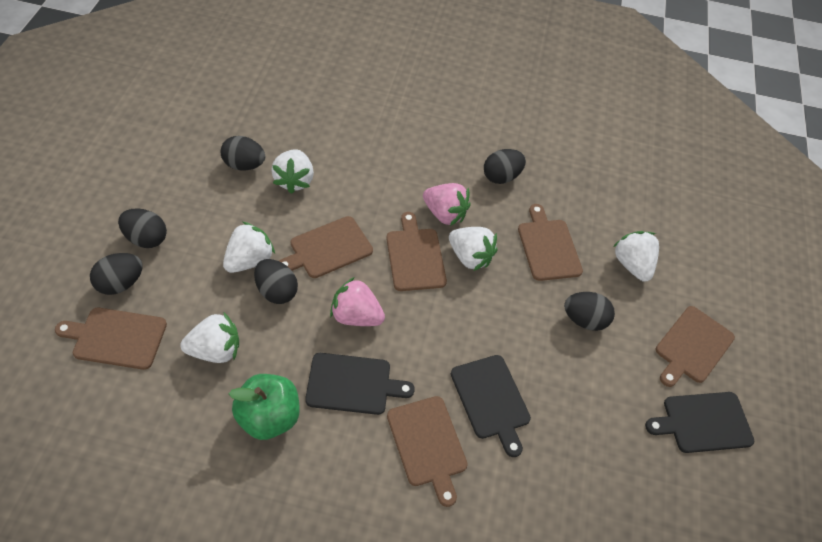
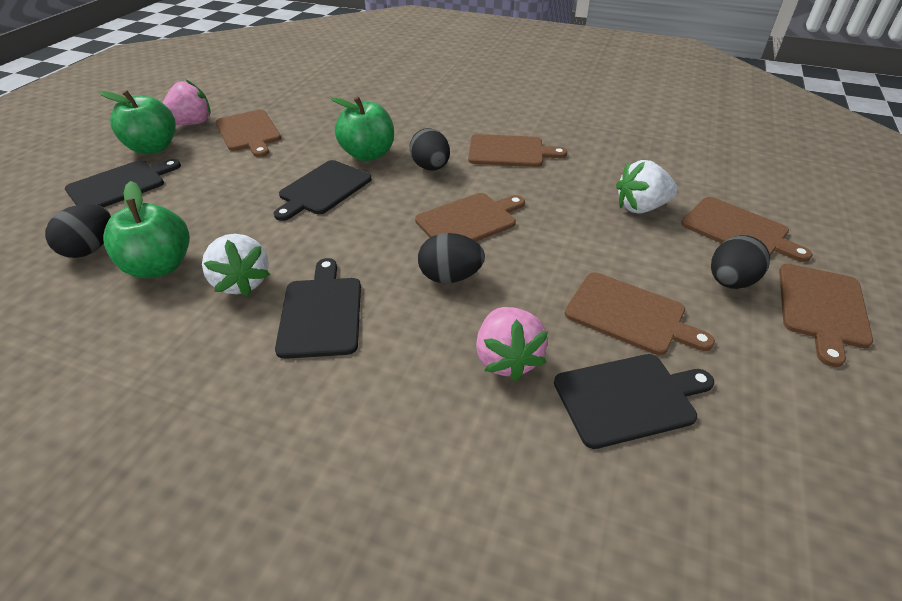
black cutting board: 3 -> 4
black egg: 6 -> 4
green apple: 1 -> 3
white strawberry: 5 -> 2

